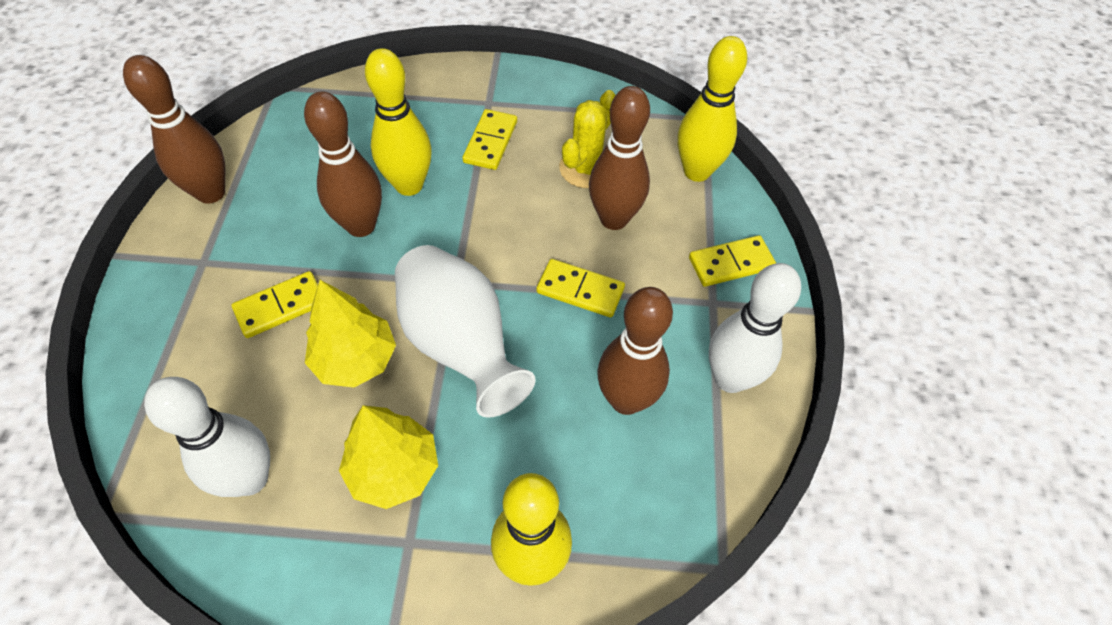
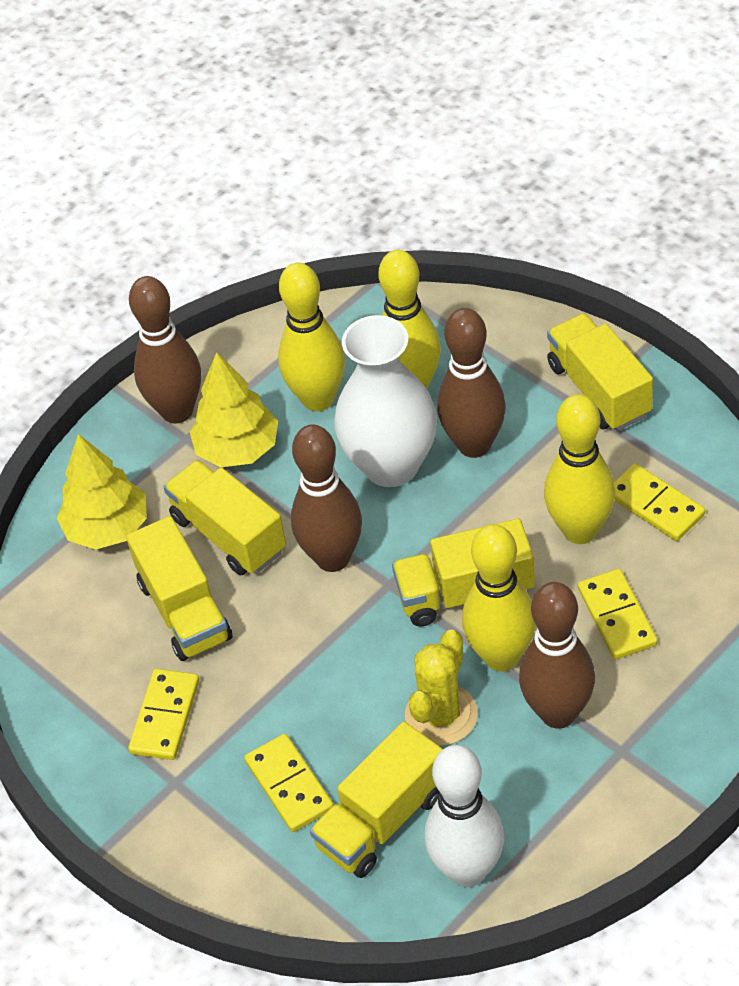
white bowling pin: 2 -> 1
yellow bowling pin: 3 -> 4
yellow truck: 0 -> 5

